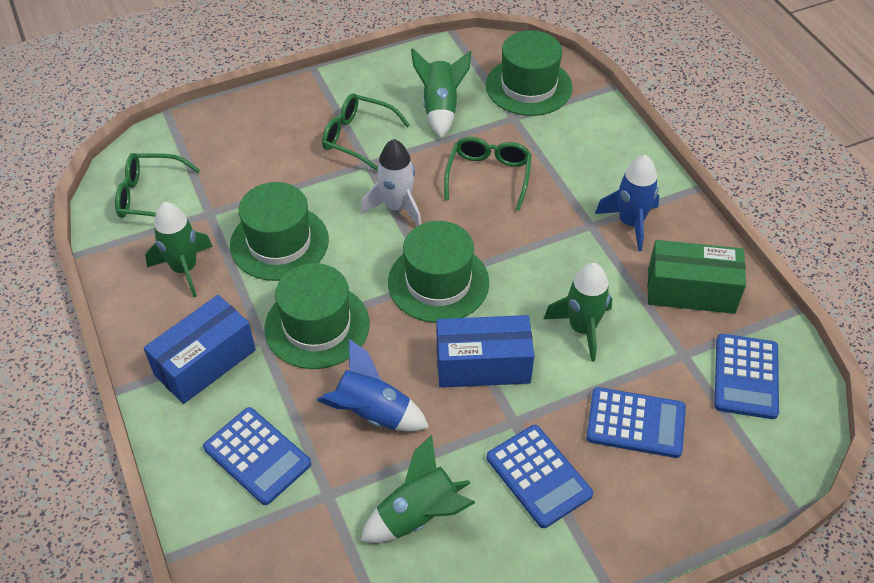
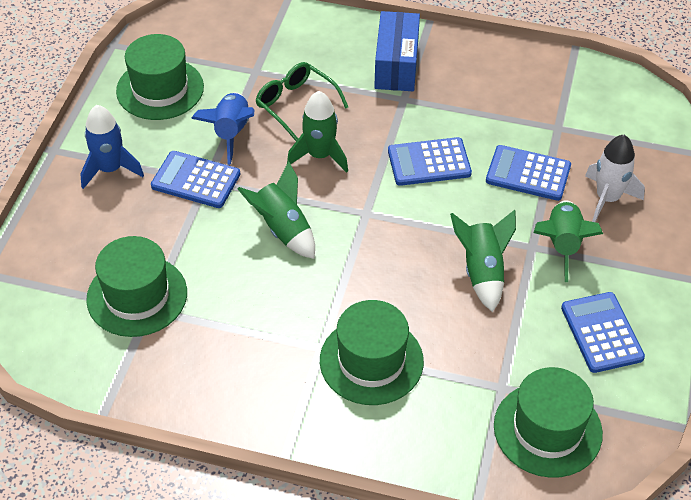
blue box: 2 -> 1
green box: 1 -> 0
green glasses: 3 -> 1

